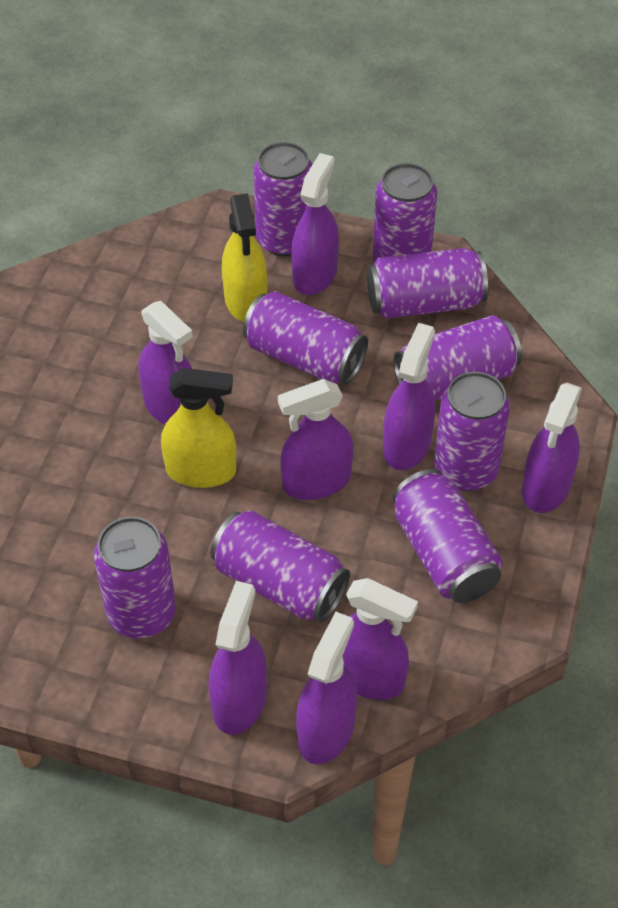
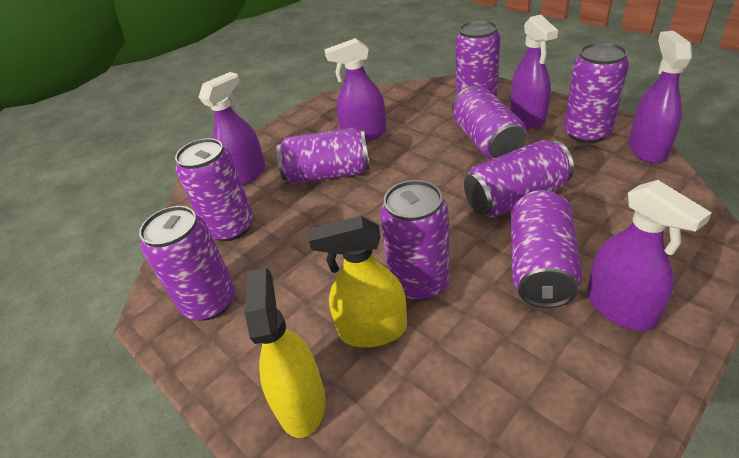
purple spray bottle: 8 -> 5

